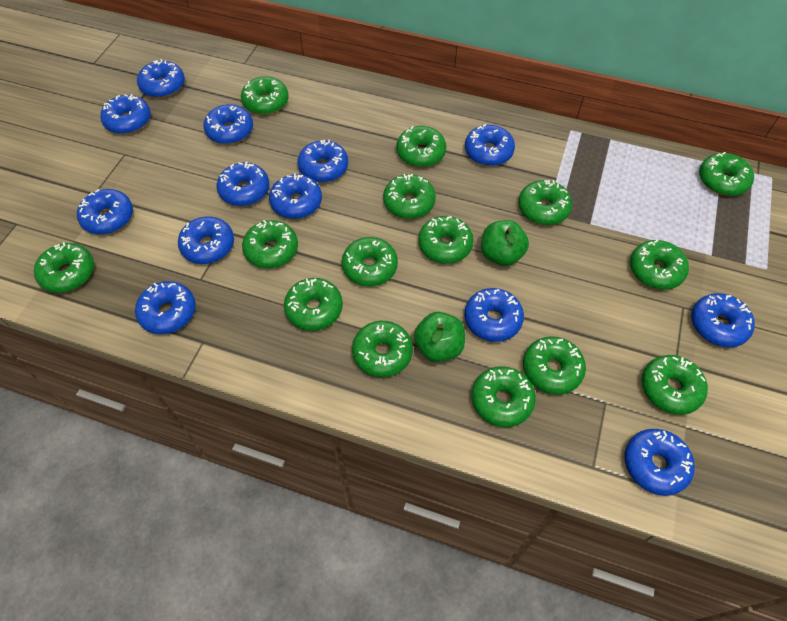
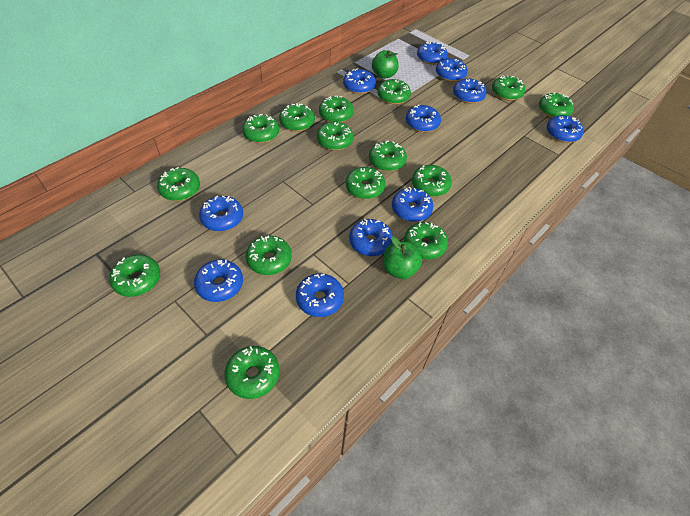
blue donut: 13 -> 11

